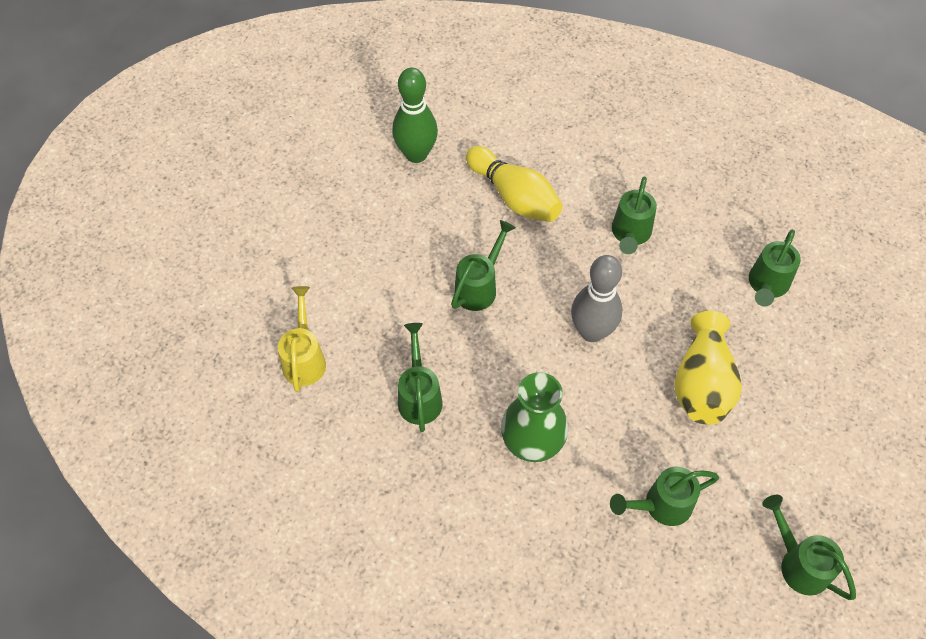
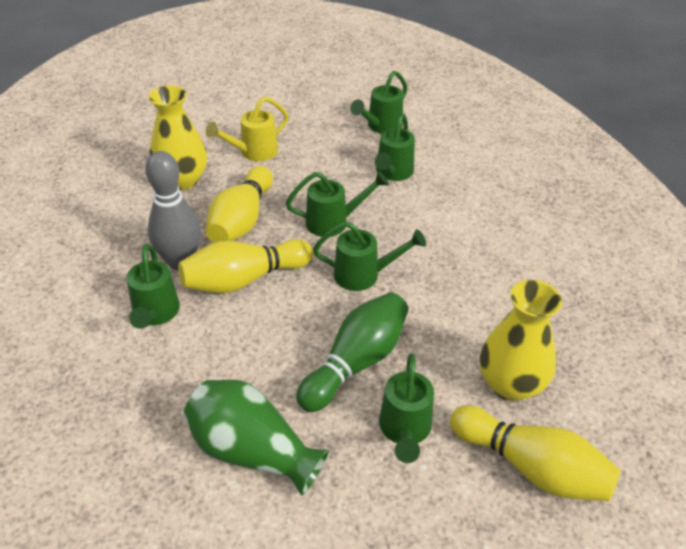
yellow bowling pin: 1 -> 3
yellow vase: 1 -> 2

